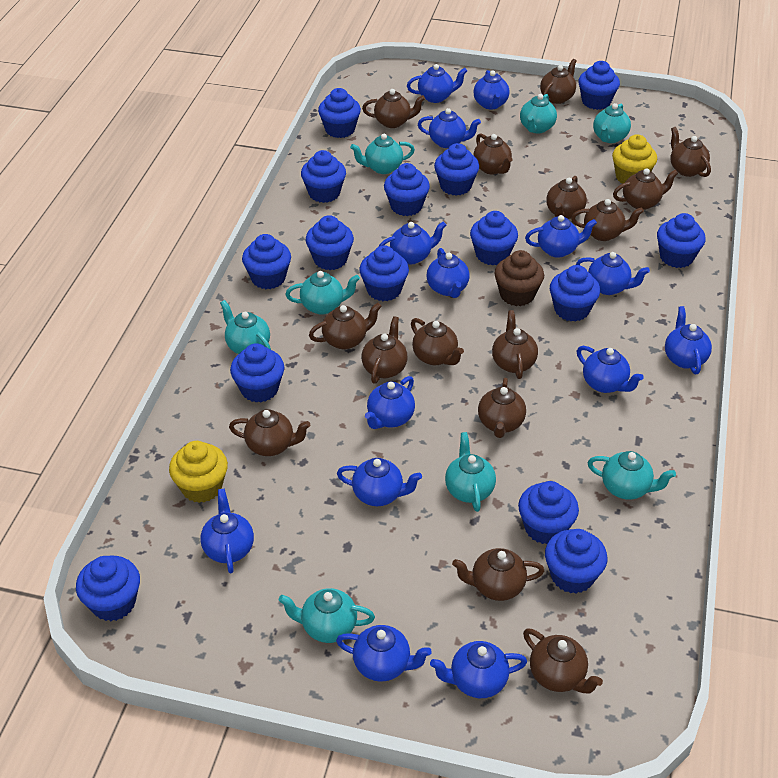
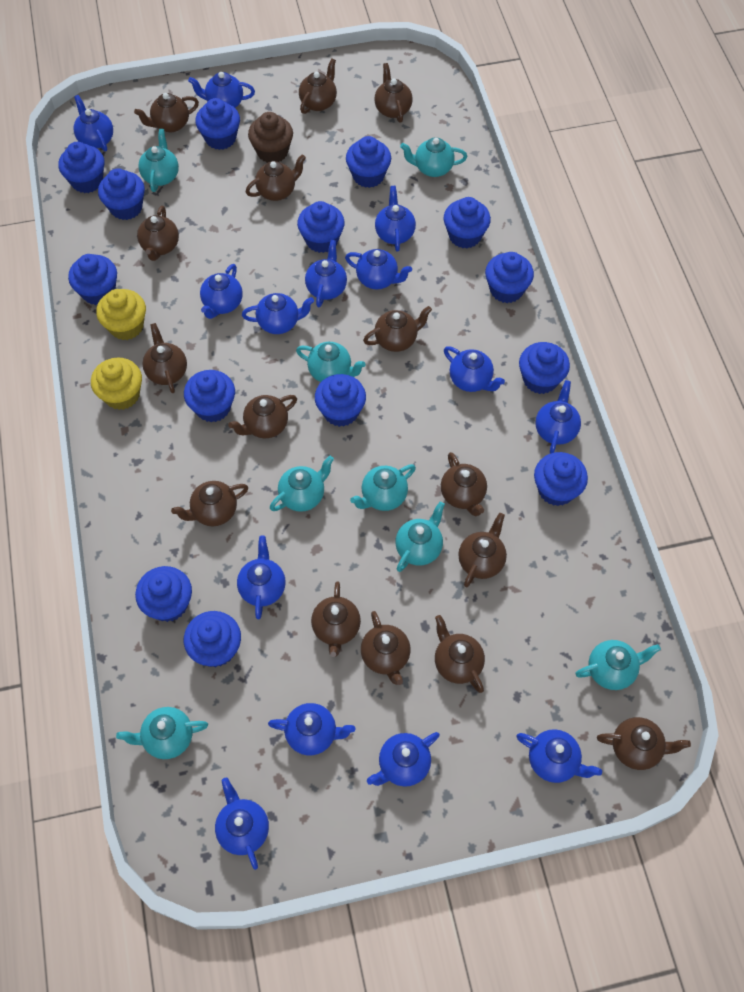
blue cupcake: 15 -> 14

